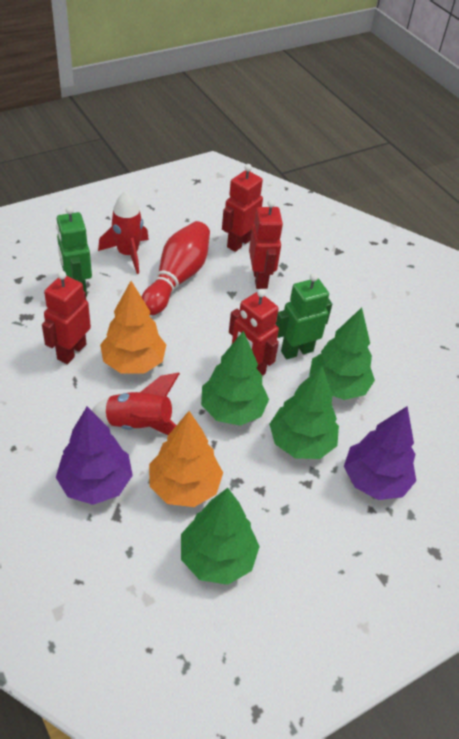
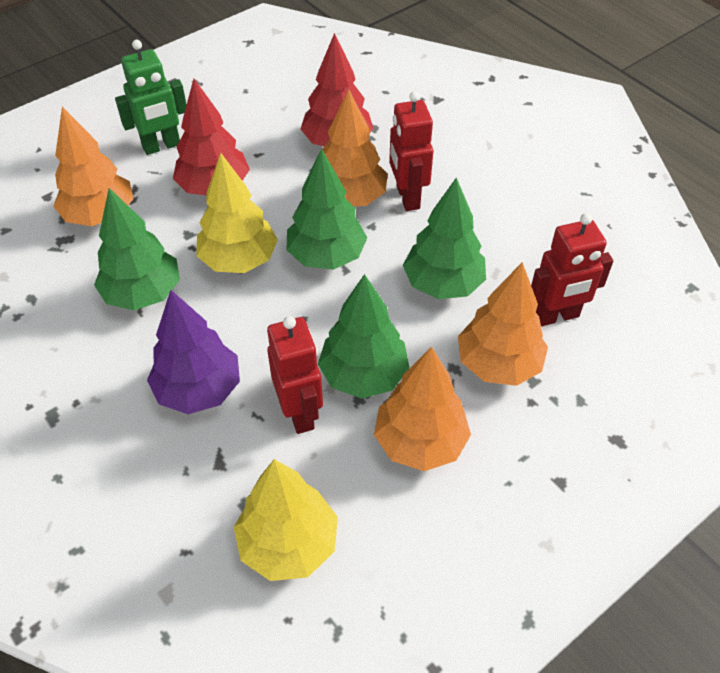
green robot: 2 -> 1
orange tree: 2 -> 4
purple tree: 2 -> 1
red bowling pin: 1 -> 0
red robot: 4 -> 3
red rocket: 2 -> 0
red tree: 0 -> 2
yellow tree: 0 -> 2

